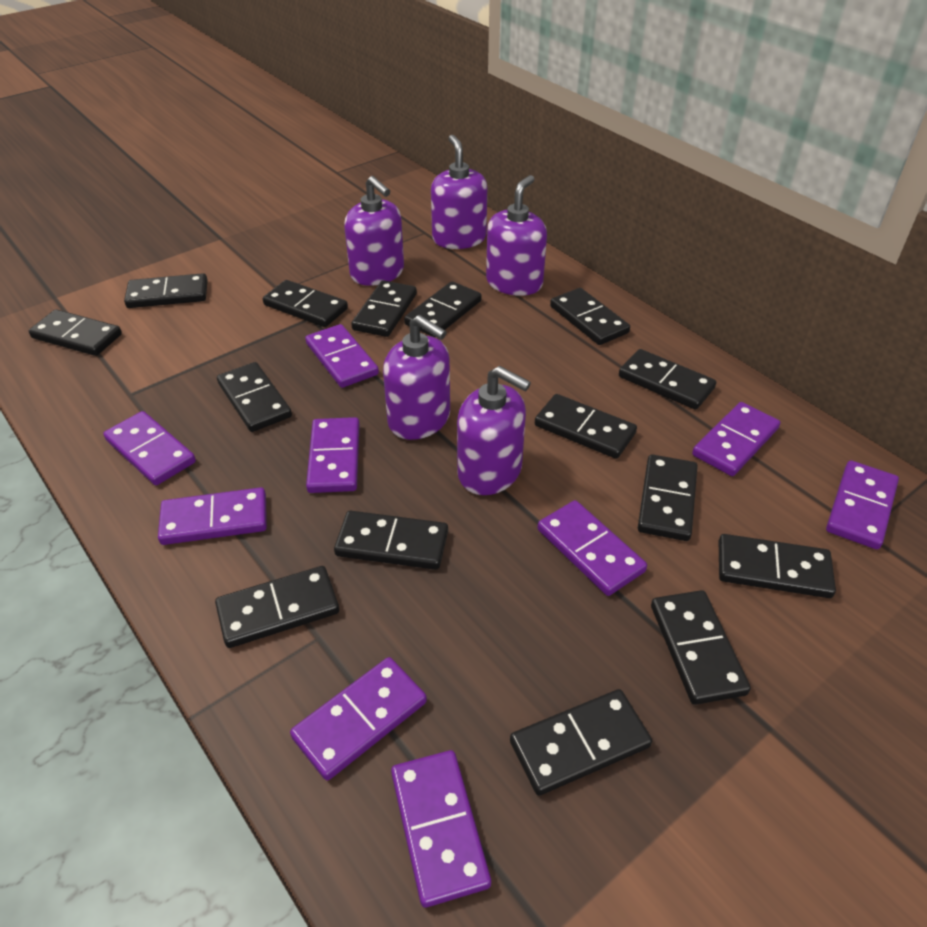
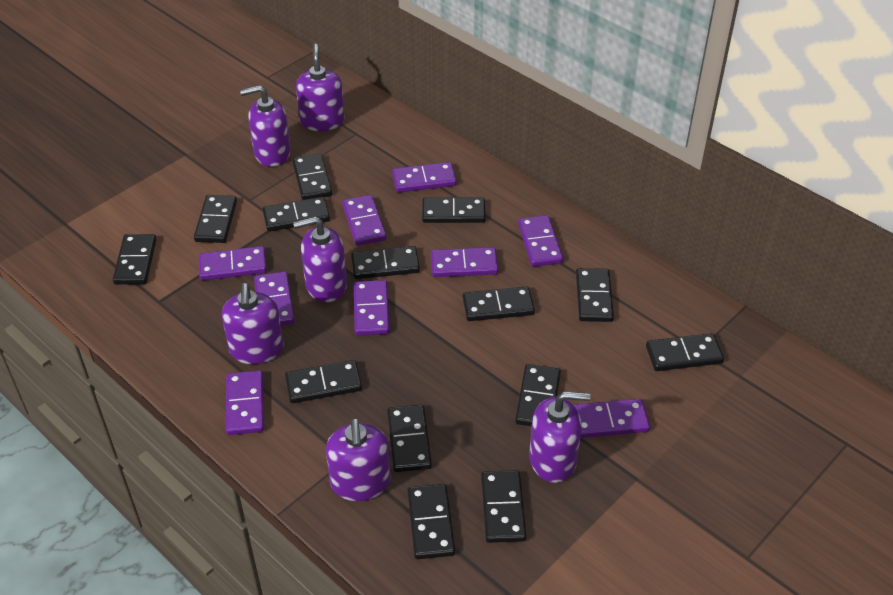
black domino: 15 -> 14
purple soap dispenser: 5 -> 6

